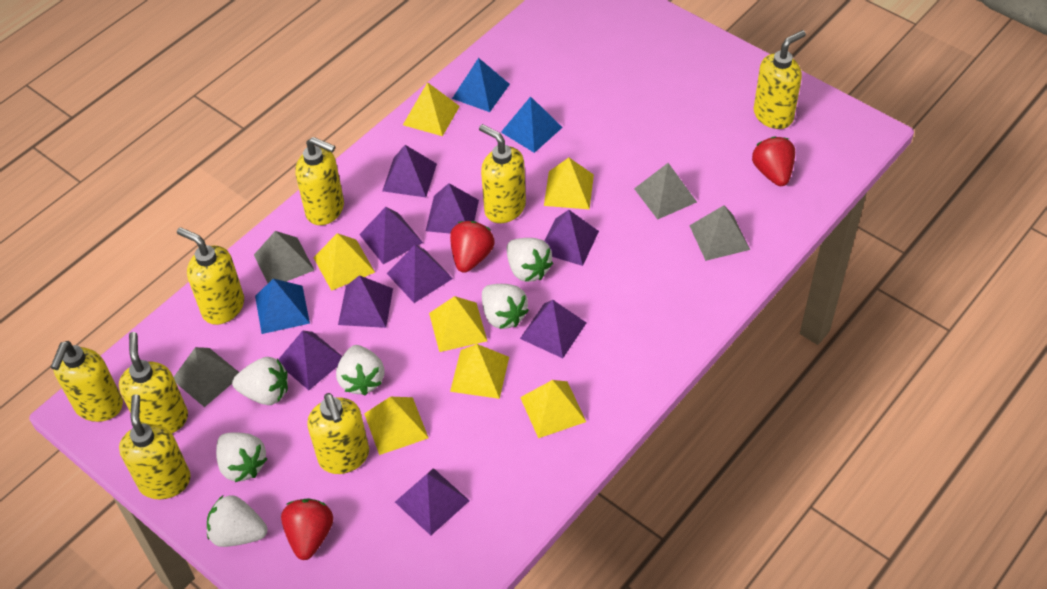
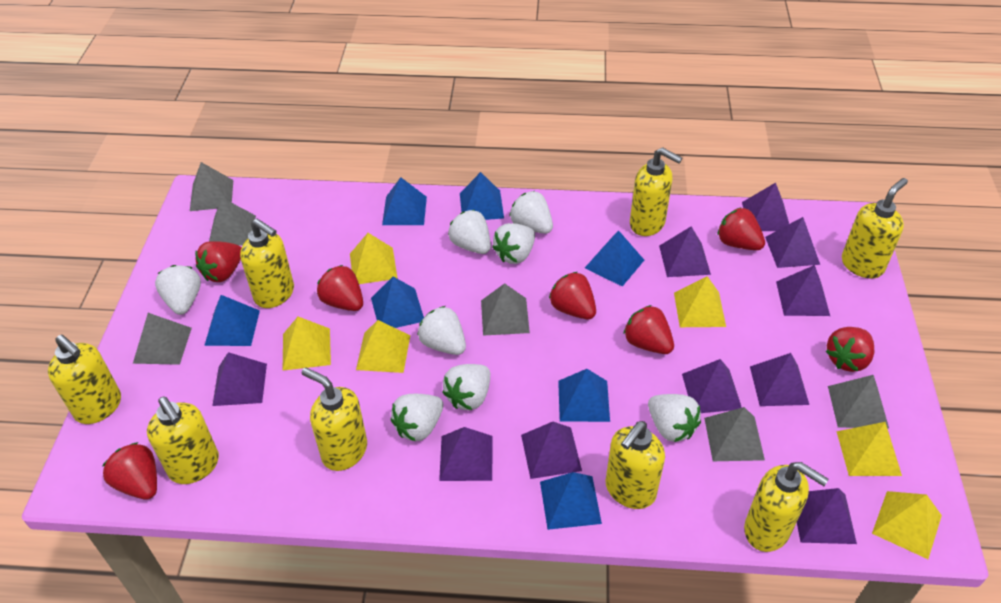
blue pyramid: 3 -> 7
grey pyramid: 4 -> 6
purple pyramid: 9 -> 10
red strawberry: 3 -> 7
white strawberry: 6 -> 8
yellow pyramid: 7 -> 6

